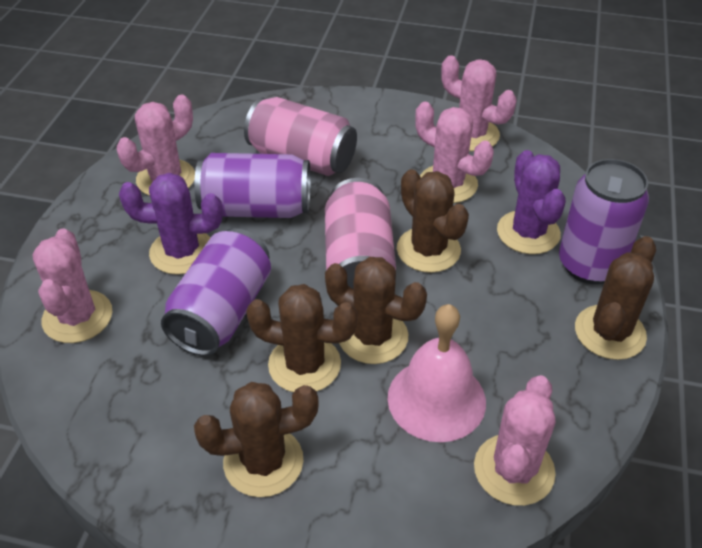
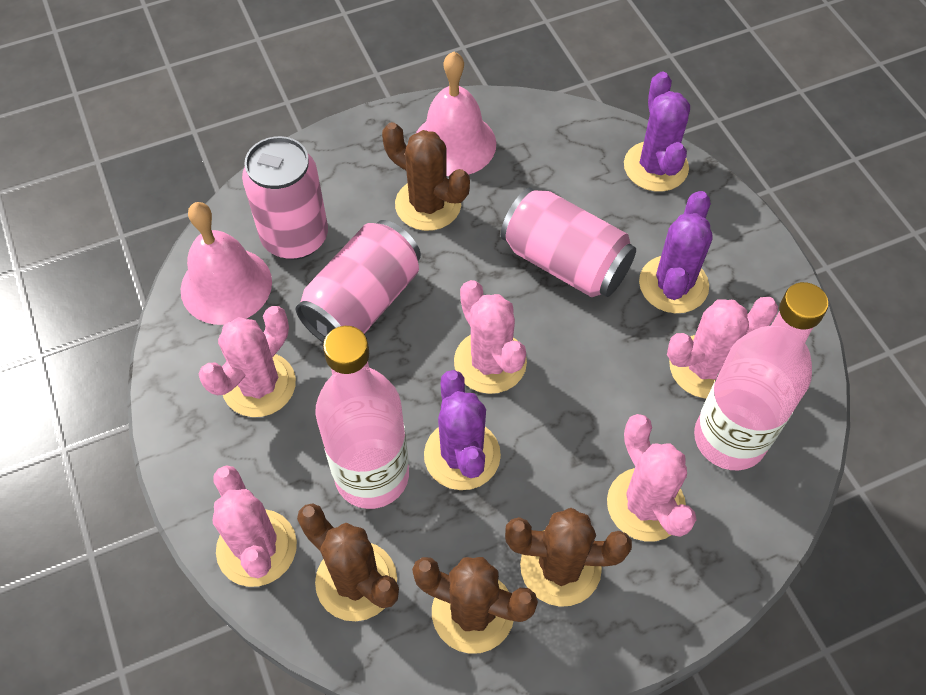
brown cactus: 5 -> 4
pink bell: 1 -> 2
pink bottle: 0 -> 2
pink can: 2 -> 3
purple cactus: 2 -> 3
purple can: 3 -> 0

